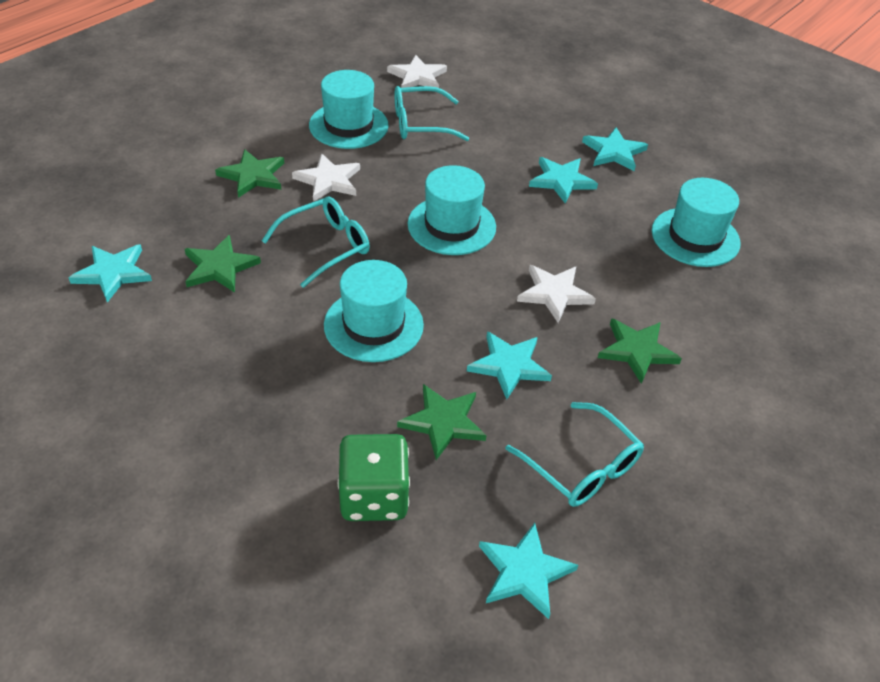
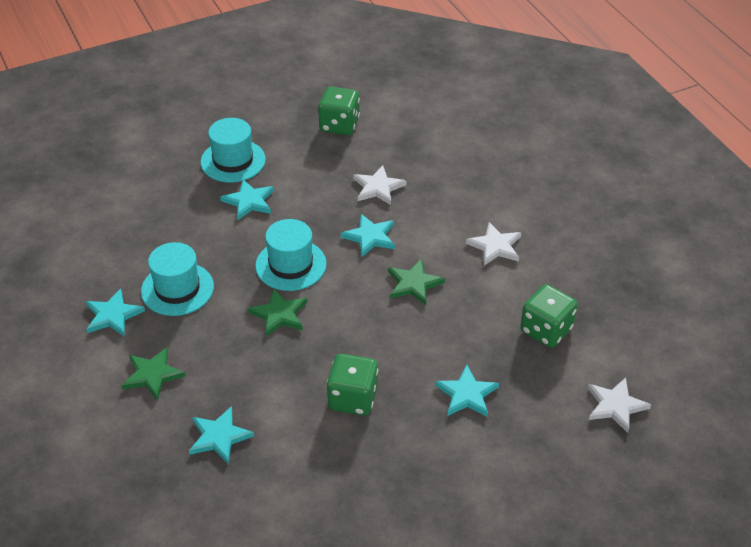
green dice: 1 -> 3
green star: 4 -> 3
turquoise glasses: 3 -> 0
turquoise hat: 4 -> 3

